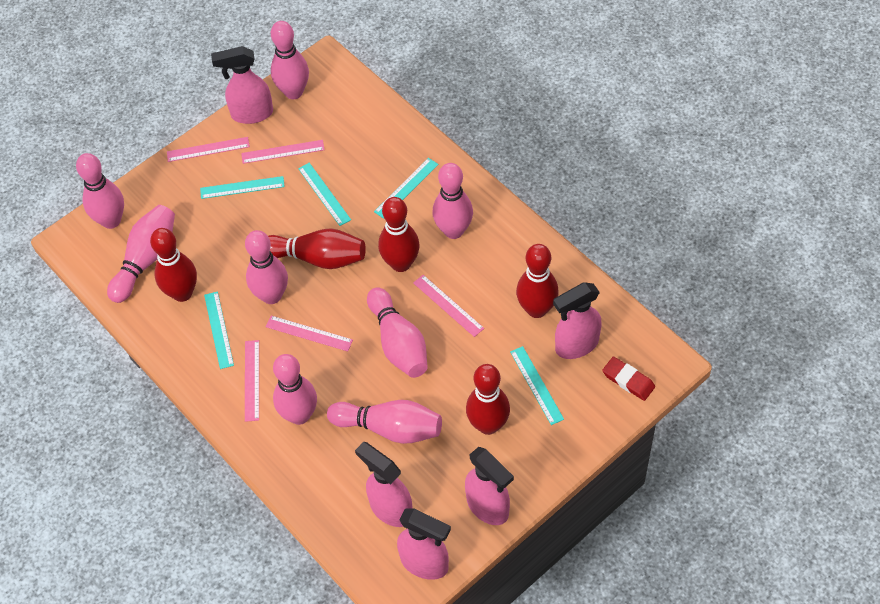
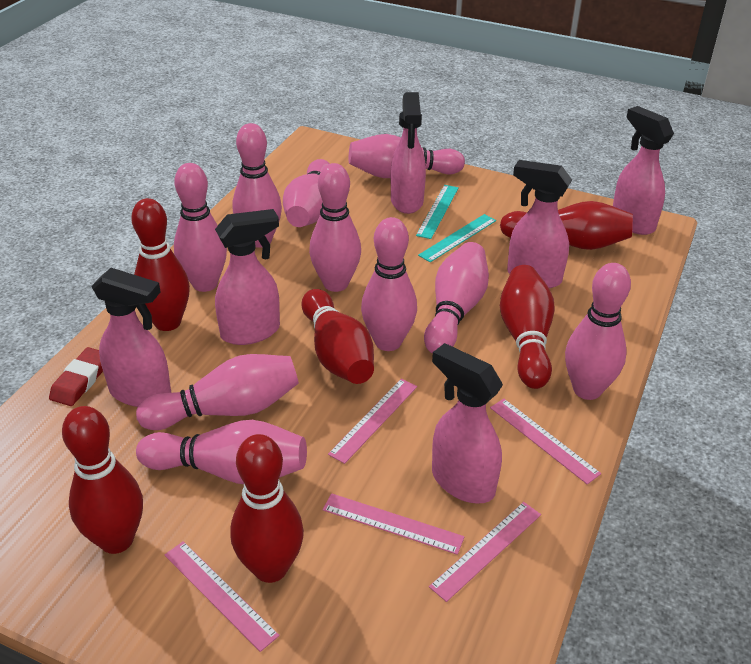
pink bowling pin: 8 -> 10
pink spray bottle: 5 -> 6
red bowling pin: 5 -> 6
turquoise ruler: 5 -> 2

